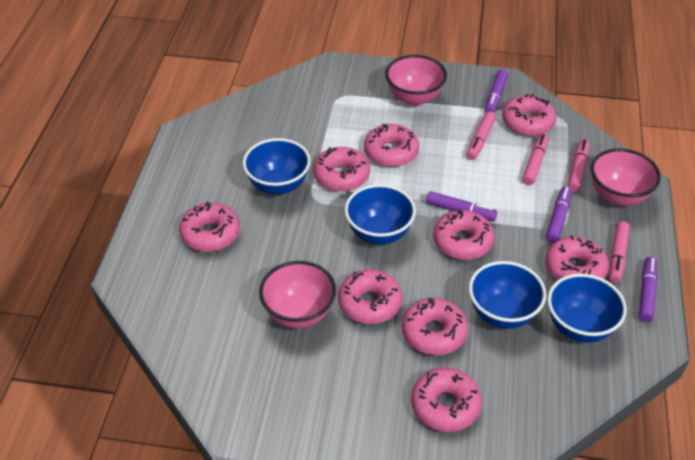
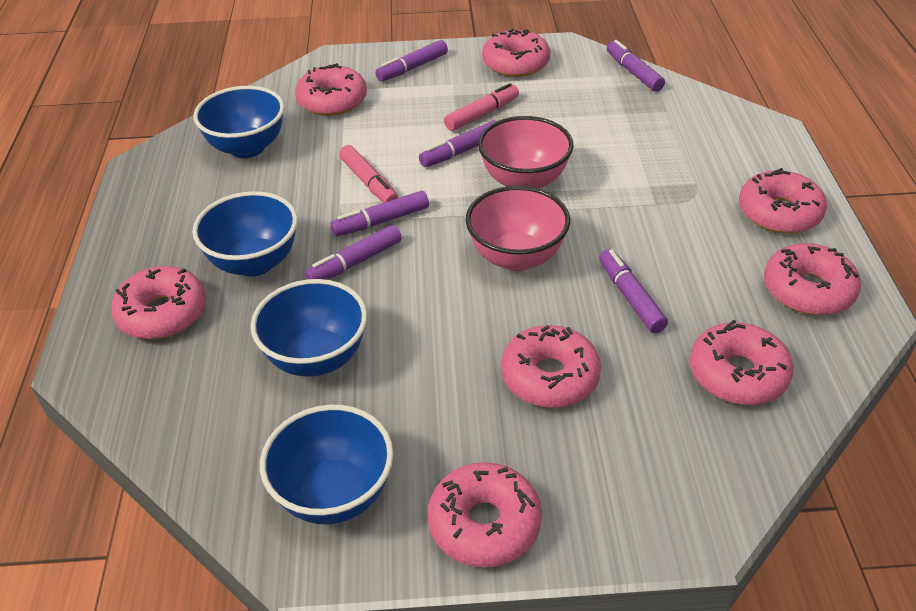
pink bowl: 3 -> 2
pink donut: 9 -> 8
pink marker: 4 -> 2
purple marker: 4 -> 6

